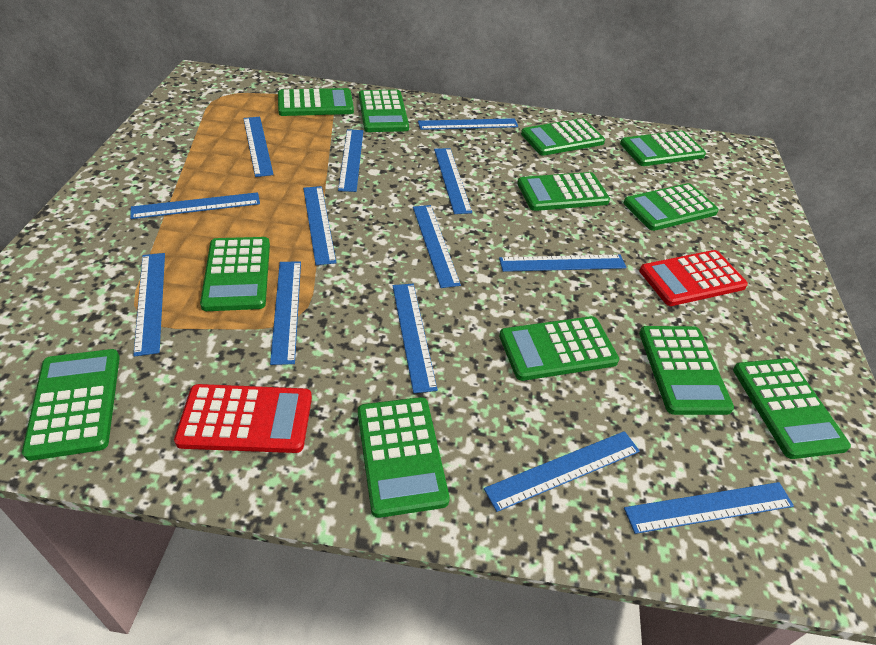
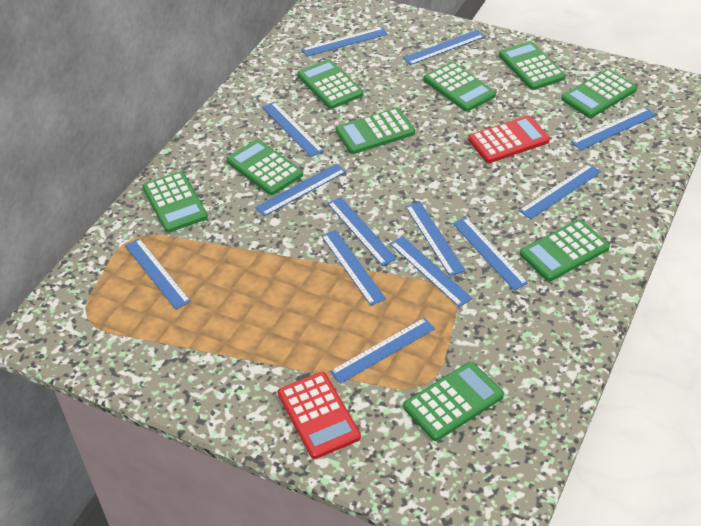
green calculator: 12 -> 9

